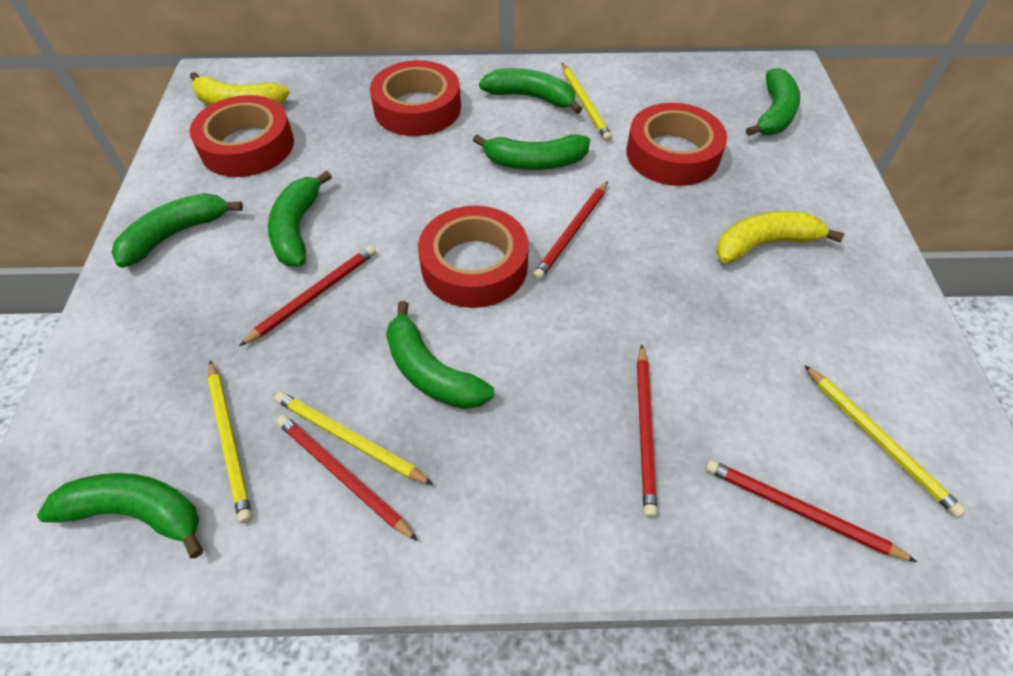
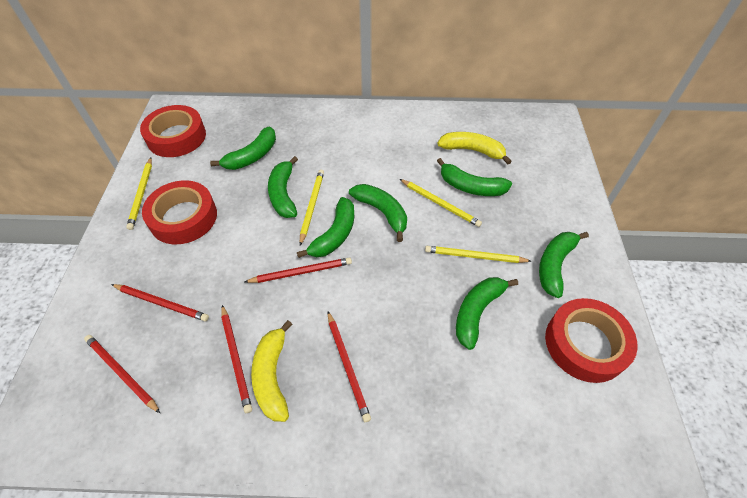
red tape: 4 -> 3

